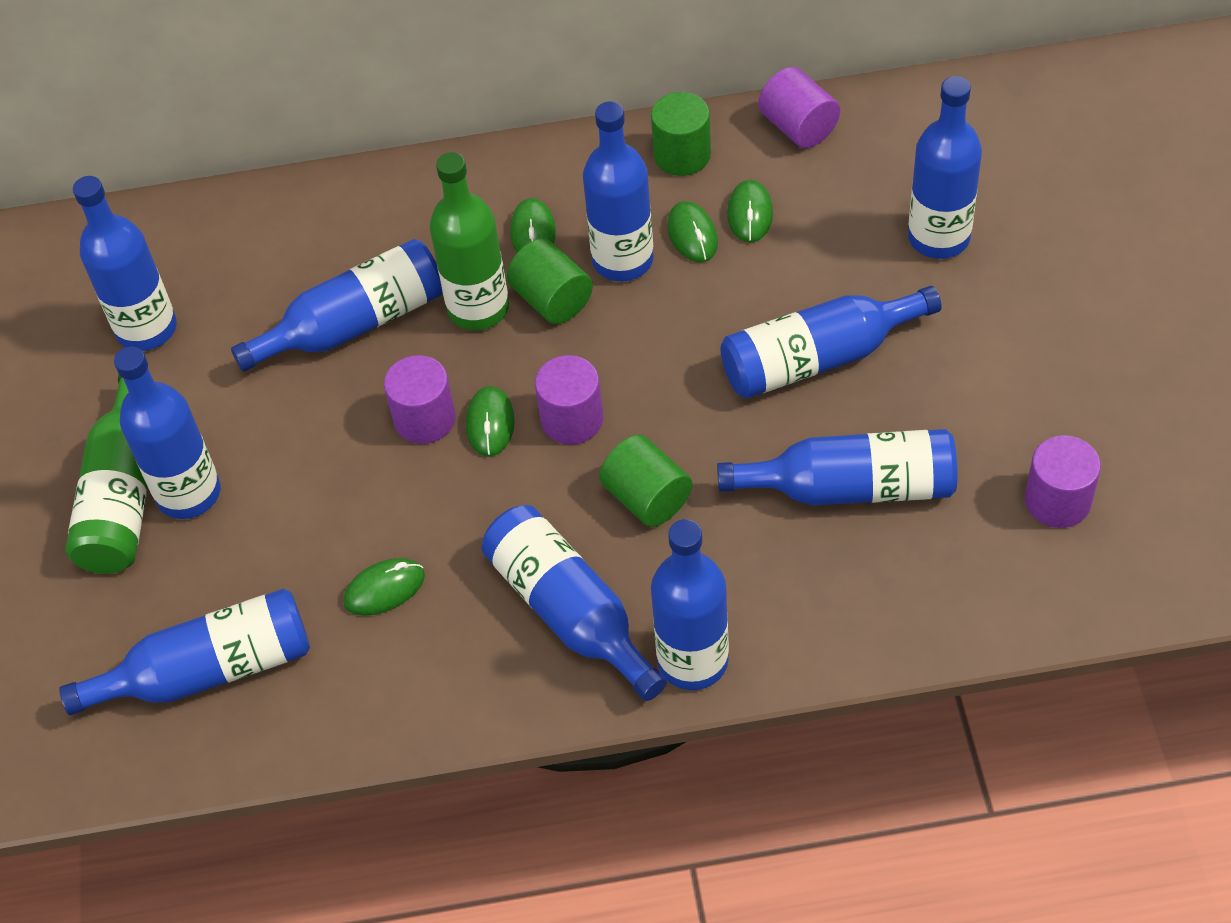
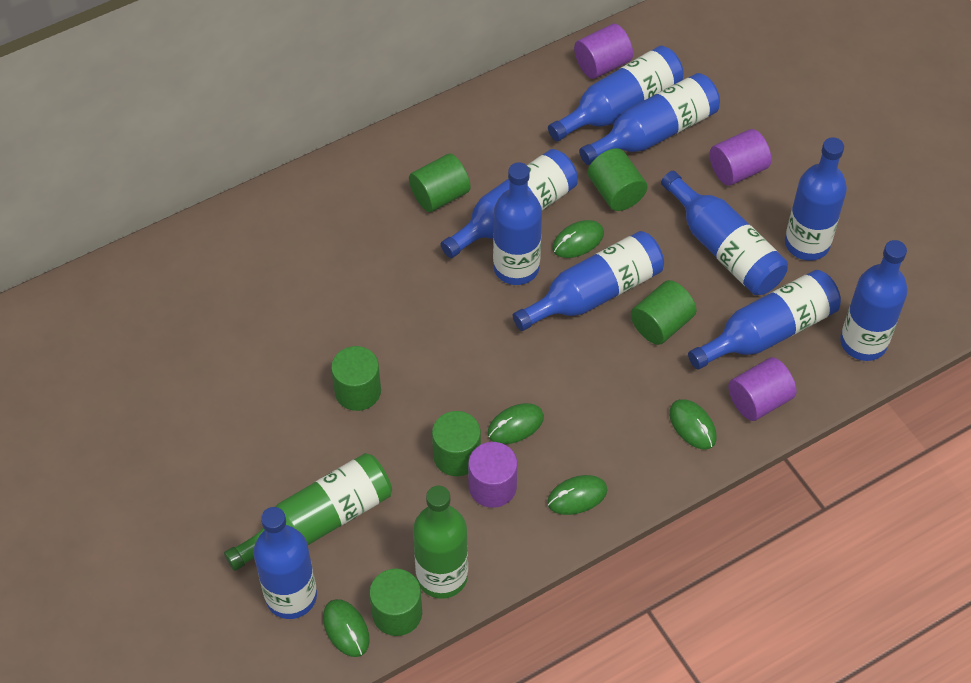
green cylinder: 3 -> 6

